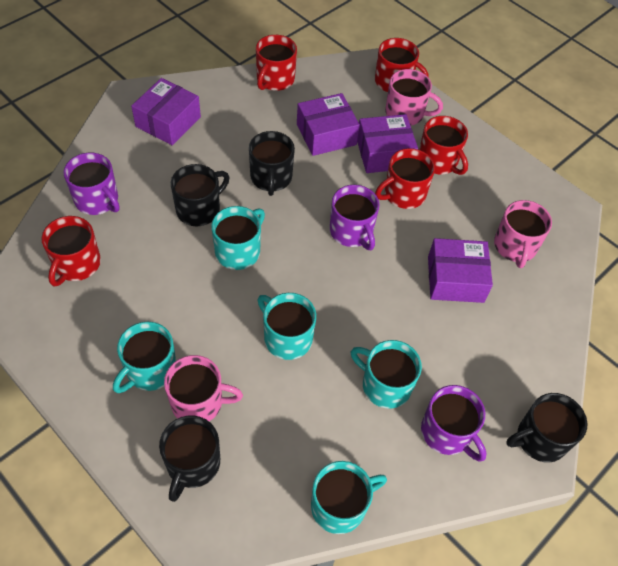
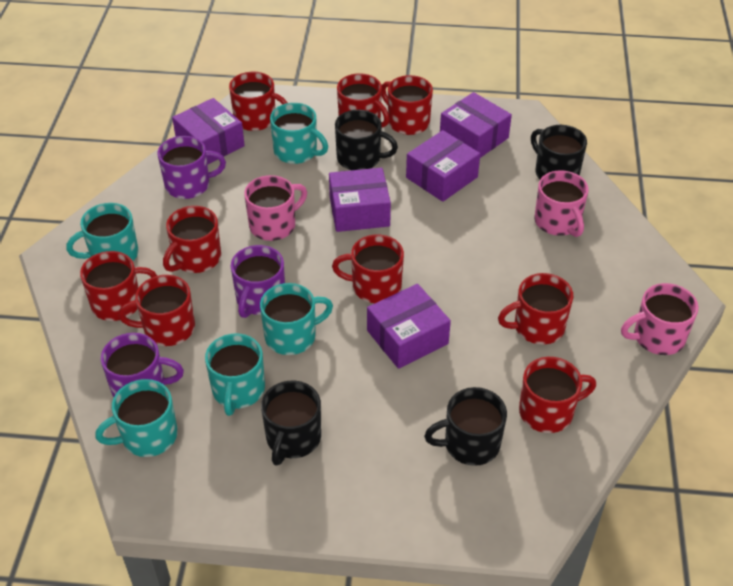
purple box: 4 -> 5
red mug: 5 -> 9

